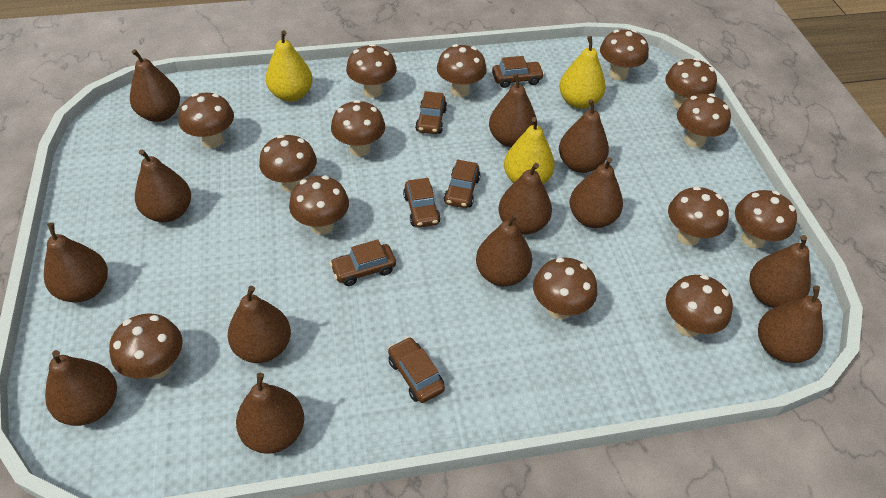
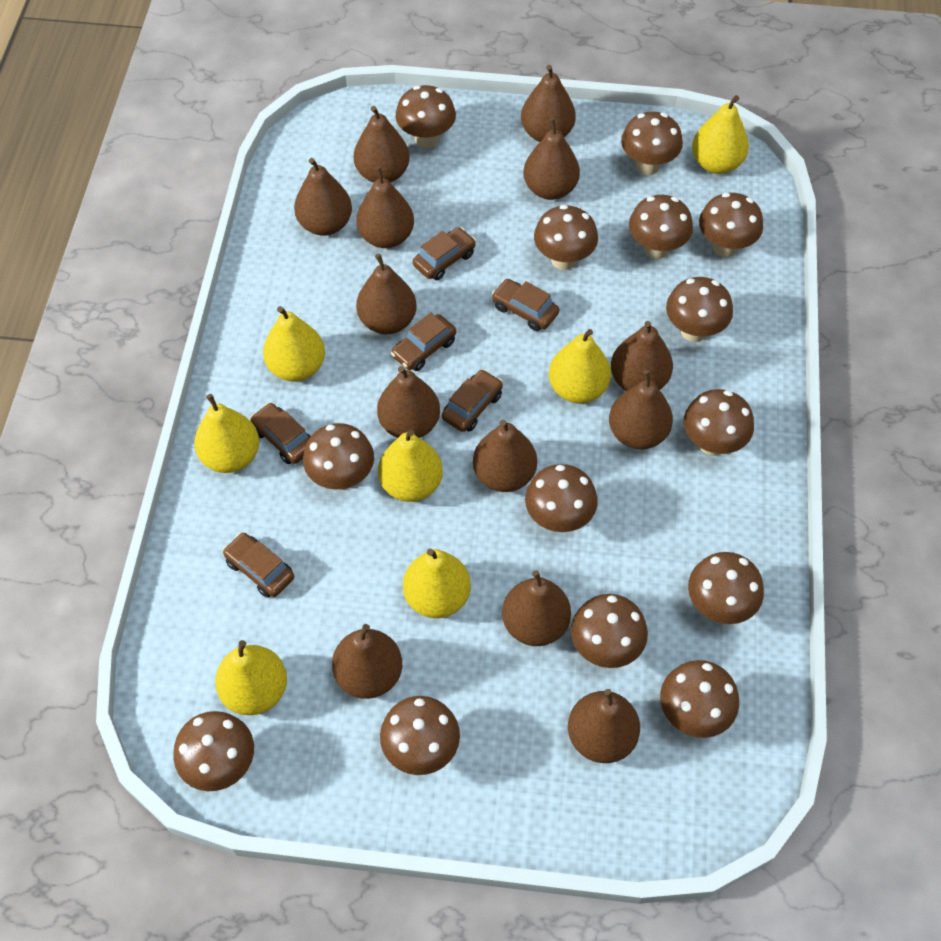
yellow pear: 3 -> 7

